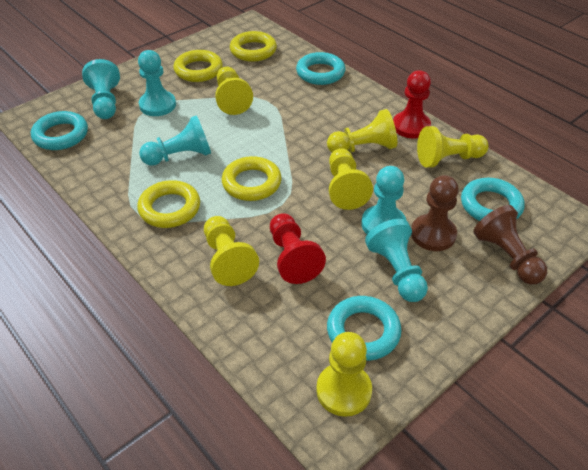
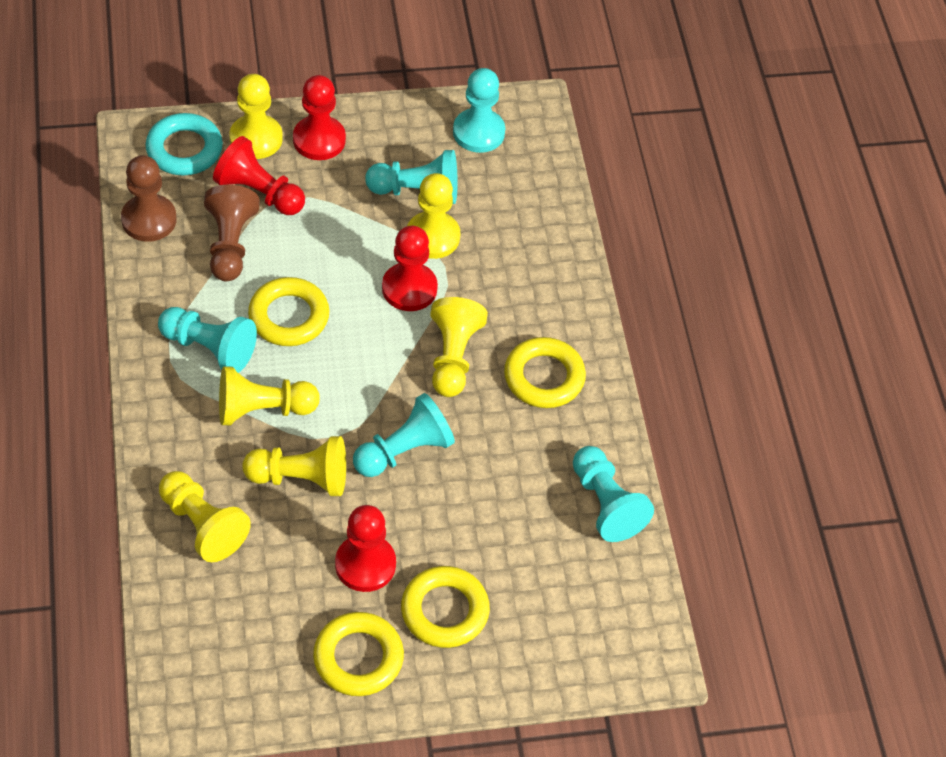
red pawn: 2 -> 4
turquoise ring: 4 -> 1

